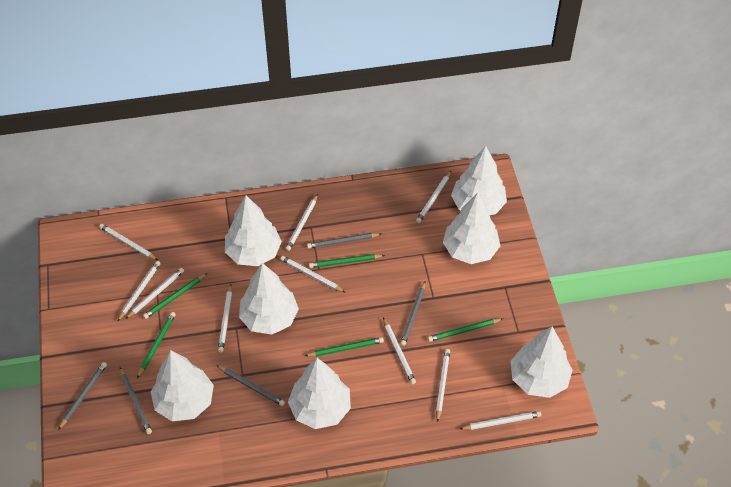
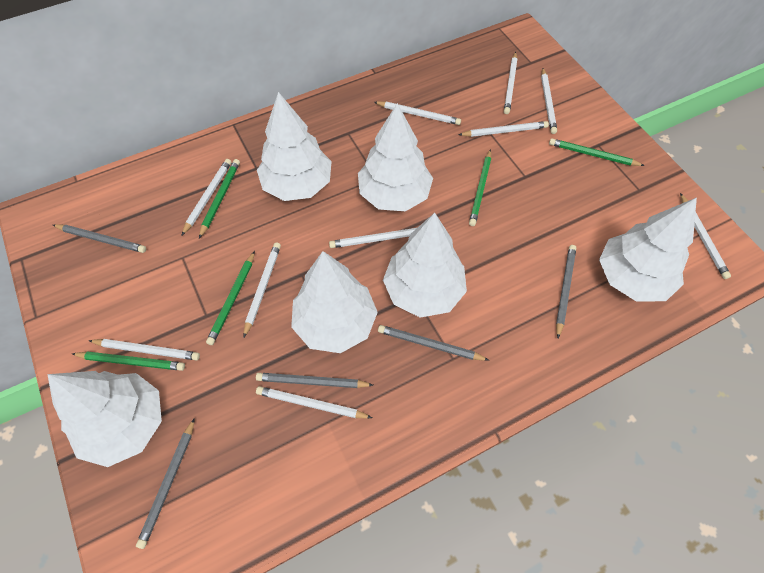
white tree: 7 -> 6

